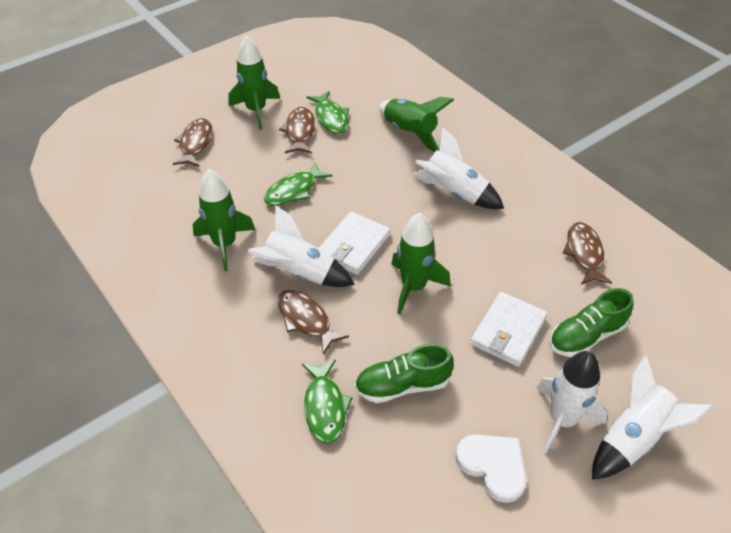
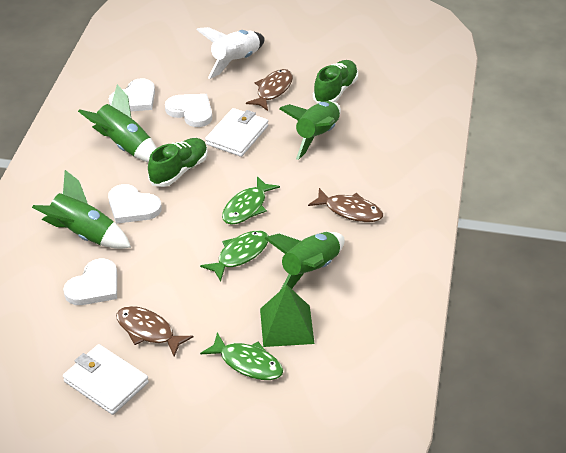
brown fish: 4 -> 3
green pyramid: 0 -> 1
white heart: 1 -> 4
white rocket: 4 -> 1

